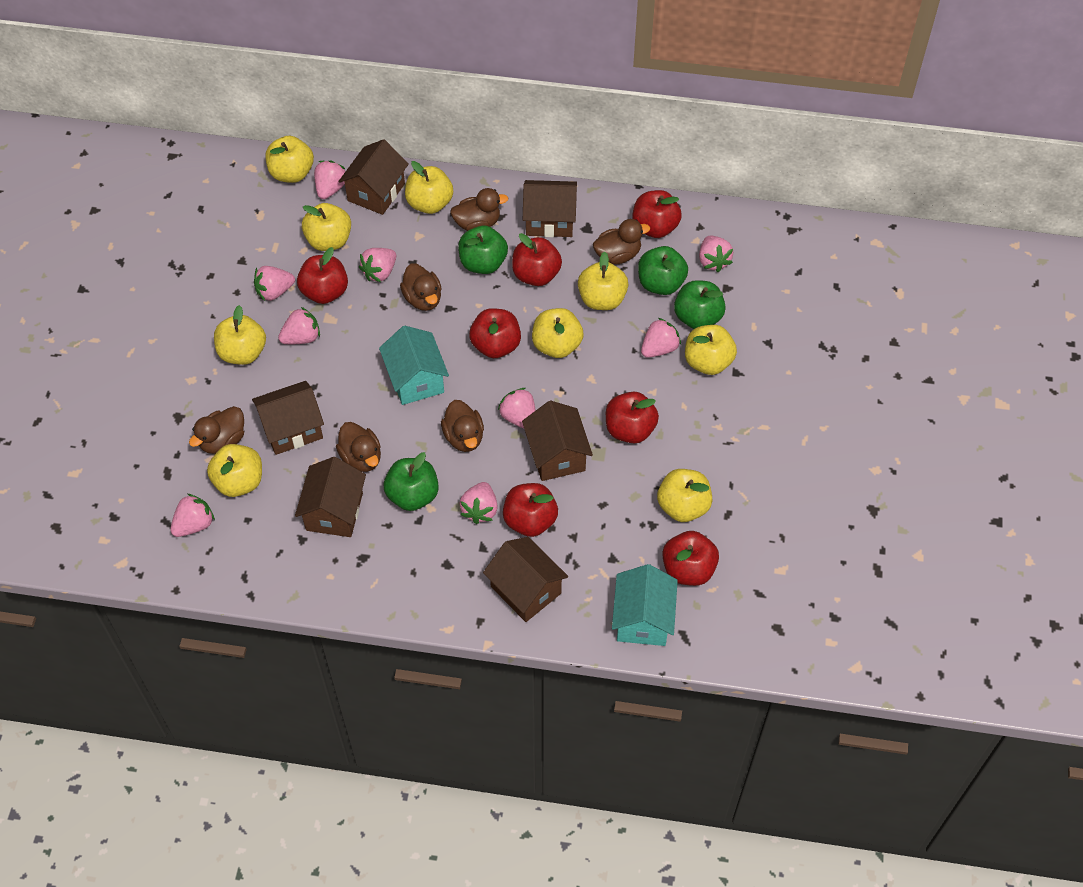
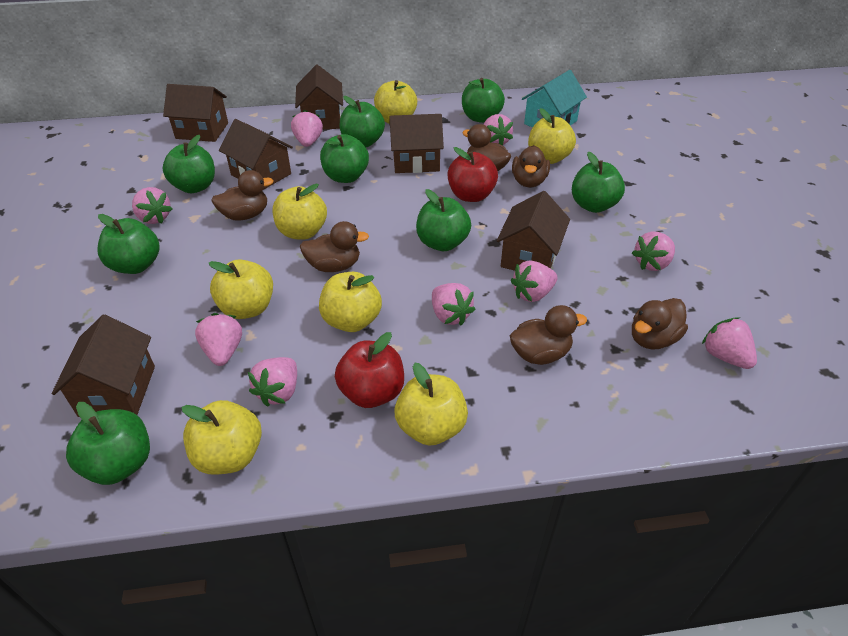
green apple: 4 -> 8
red apple: 7 -> 2
turquoise house: 2 -> 1
yellow apple: 9 -> 7

